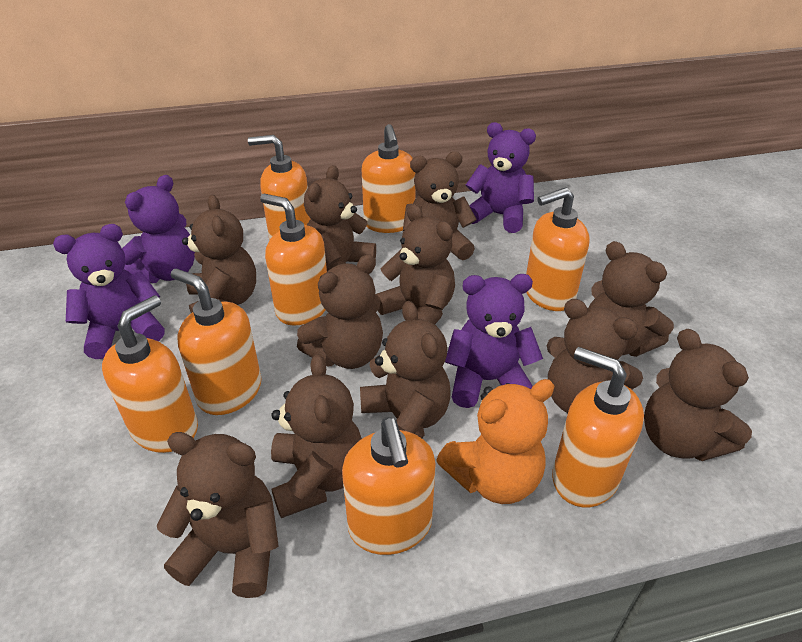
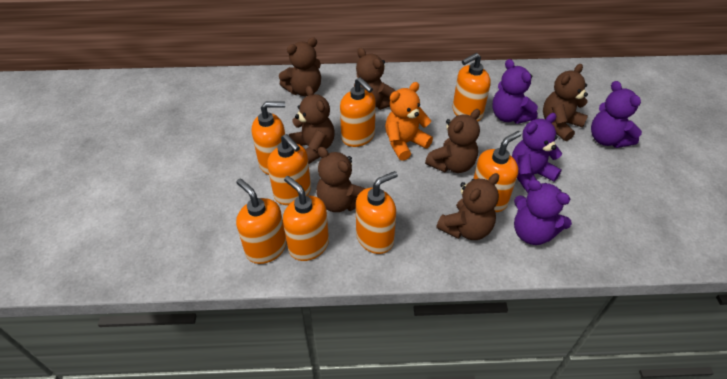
brown teddy bear: 11 -> 7

